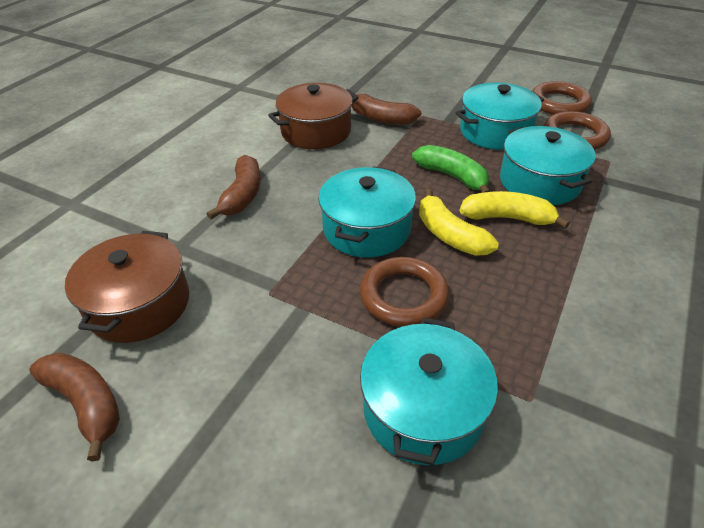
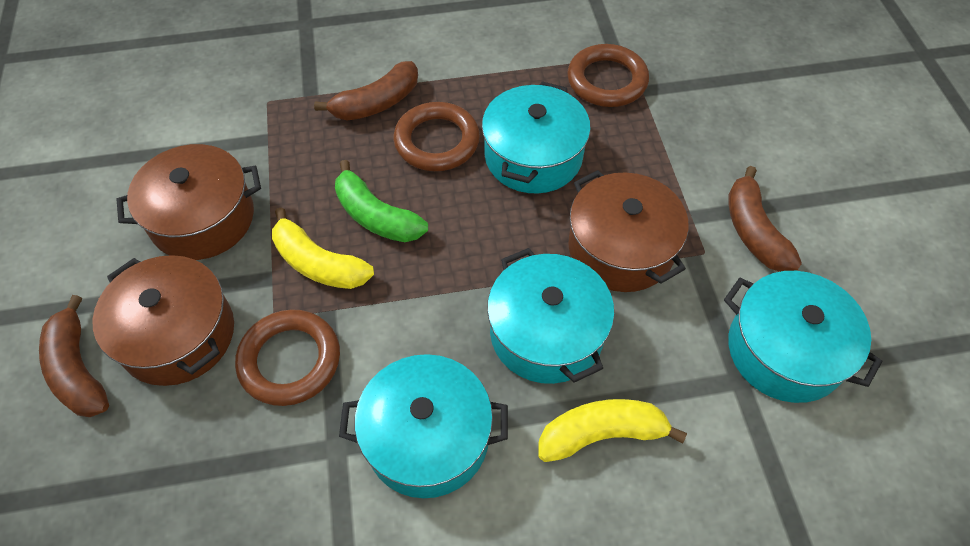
brown pot: 2 -> 3

